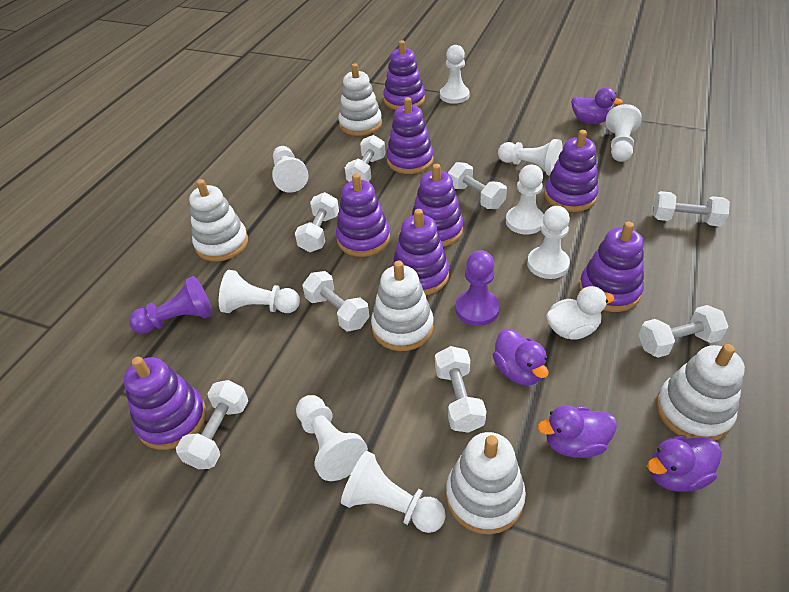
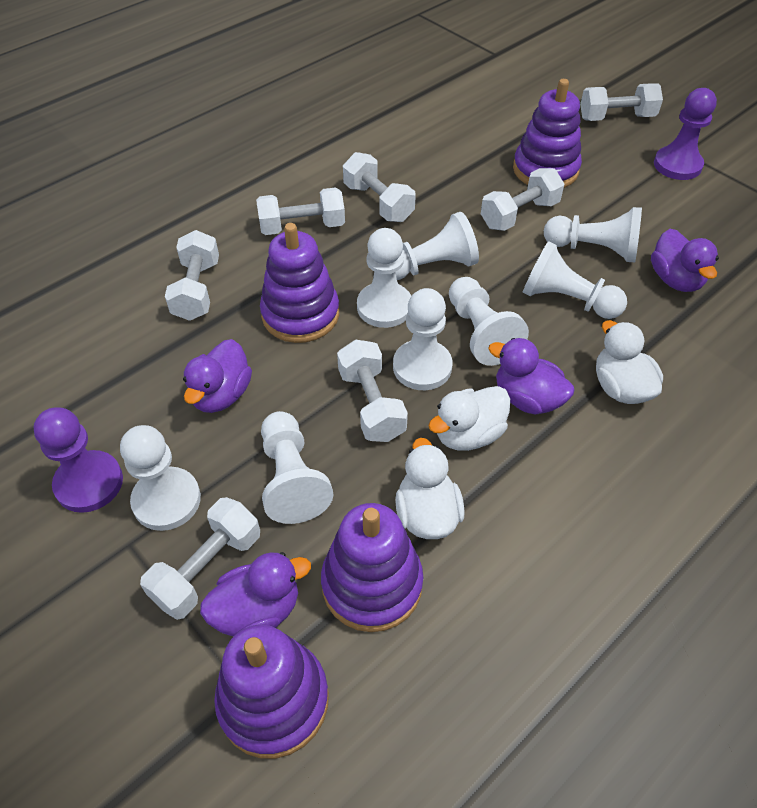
purple stacking toy: 8 -> 4
white duck: 1 -> 3
white dumbbell: 8 -> 7
white pawn: 9 -> 8
white stacking toy: 5 -> 0

